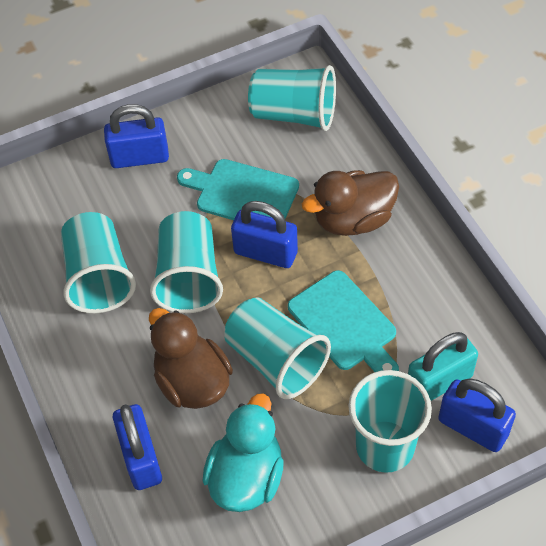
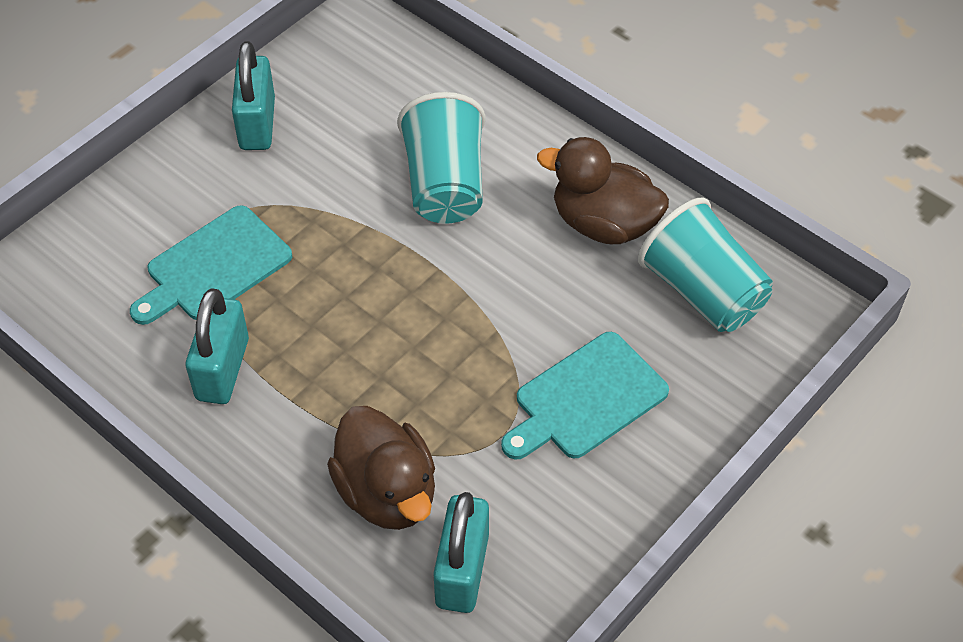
blue padlock: 4 -> 0
turquoise cup: 5 -> 2
turquoise duck: 1 -> 0
turquoise padlock: 1 -> 3

